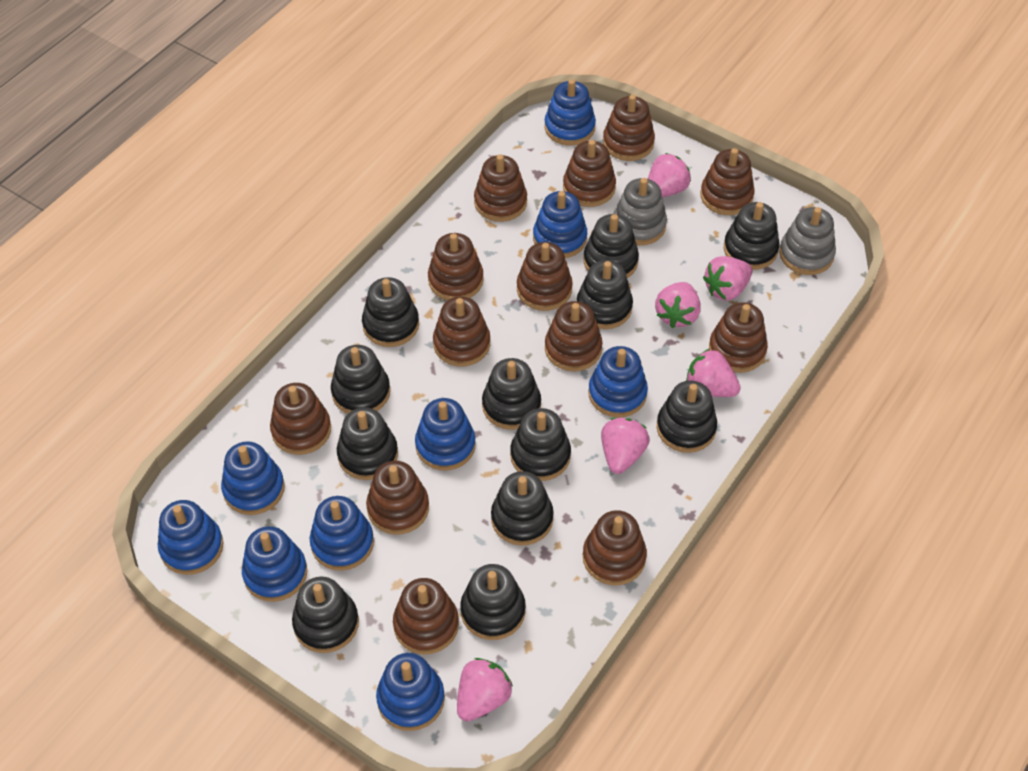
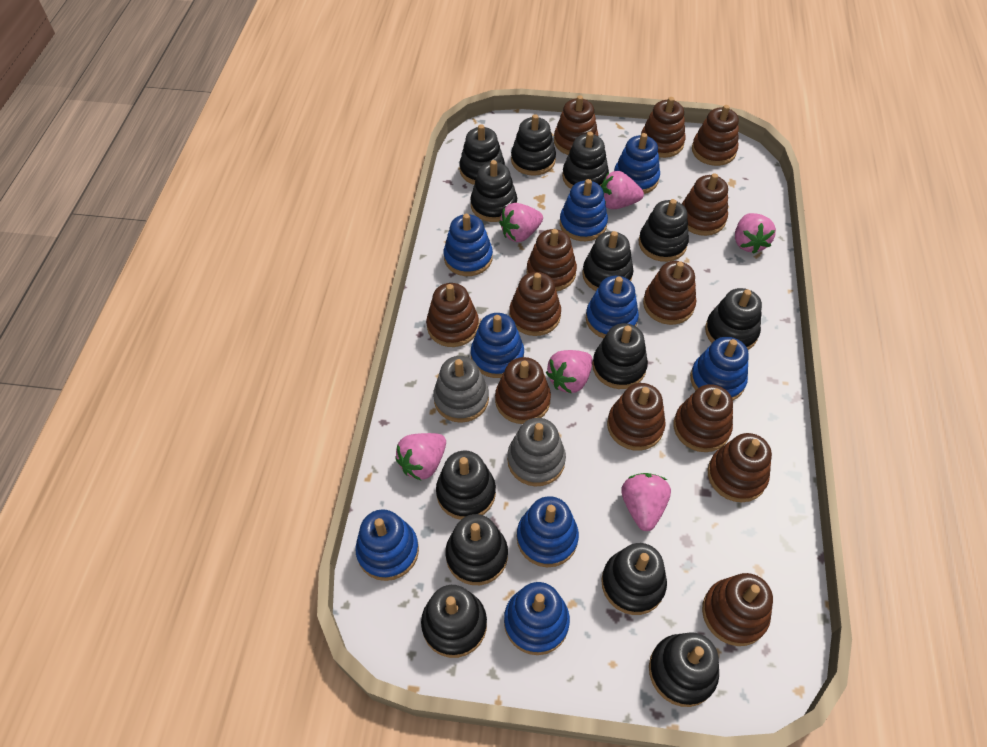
black stacking toy: 12 -> 13

